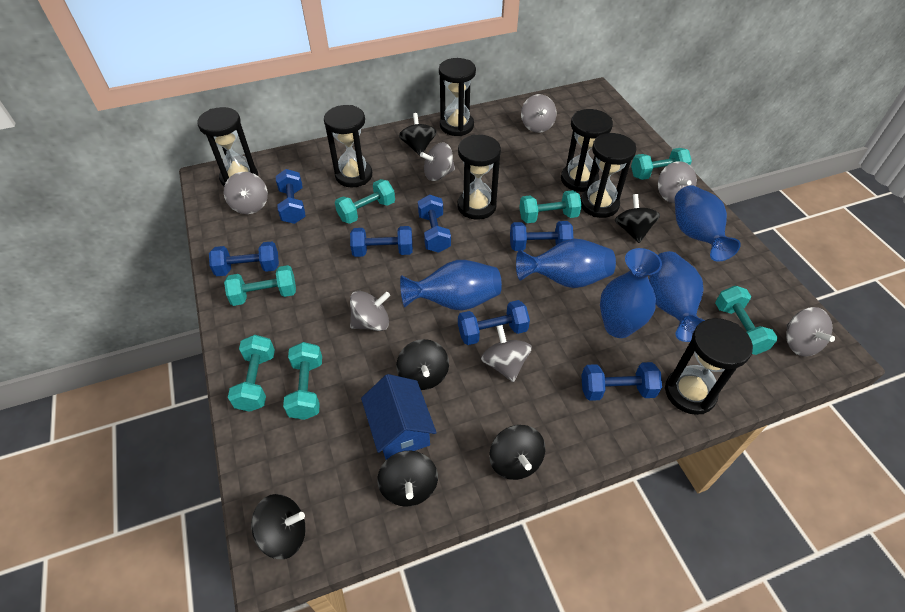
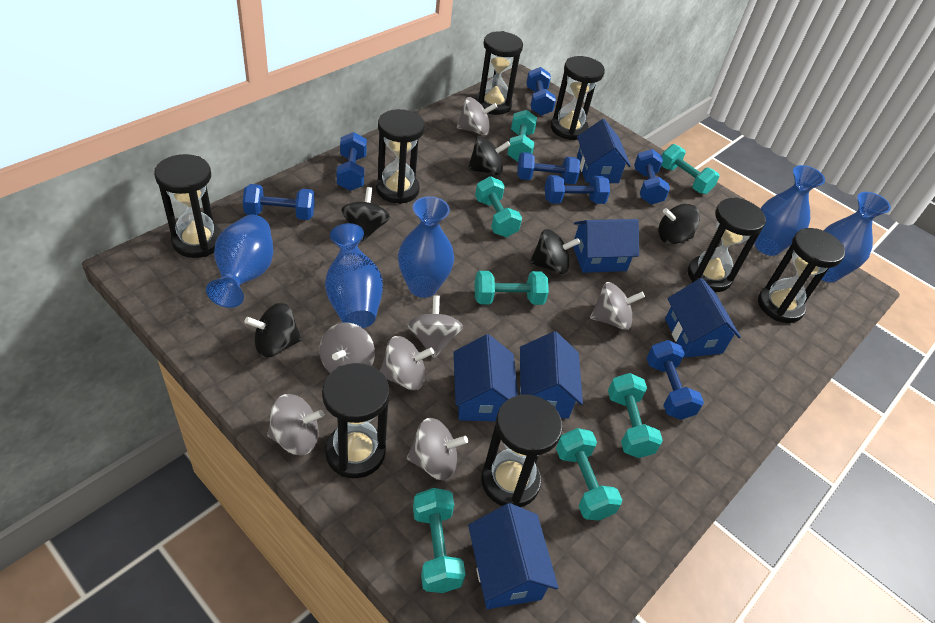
black hourglass: 7 -> 8
black spinning top: 6 -> 5
blue house: 1 -> 6

